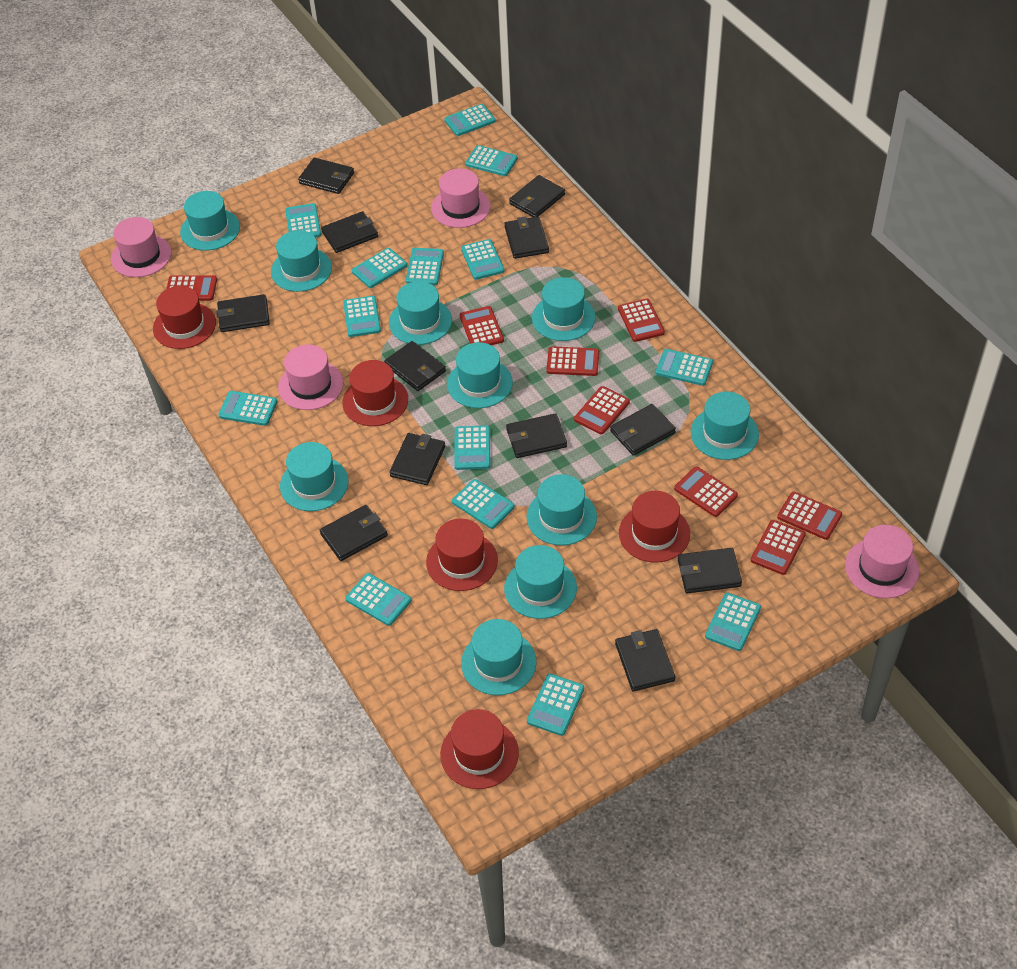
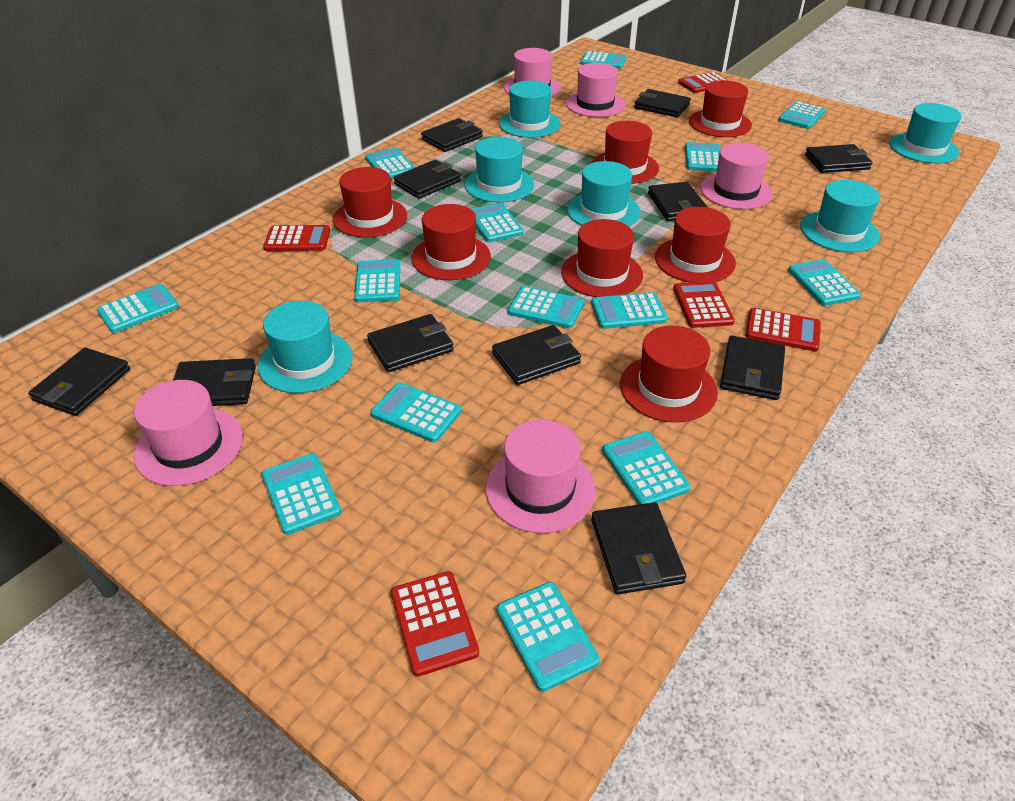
black wallet: 12 -> 11
pink hat: 4 -> 5
red calculator: 8 -> 5
red hat: 5 -> 7
turquoise hat: 10 -> 6

